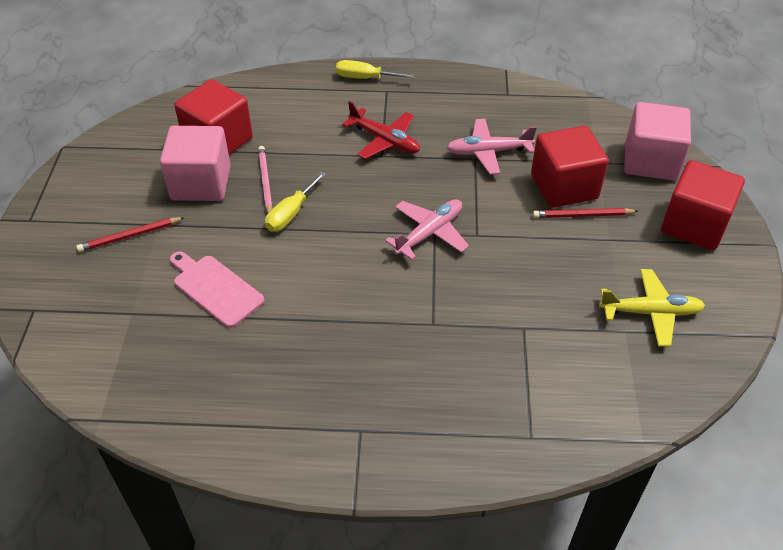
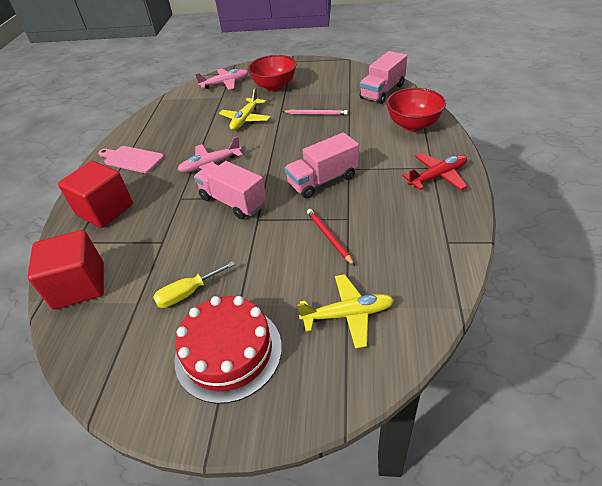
pink cube: 2 -> 0
pink truck: 0 -> 3
red bowl: 0 -> 2
red cake: 0 -> 1
red cube: 3 -> 2
red pencil: 2 -> 1
yellow plane: 1 -> 2
yellow screwdriver: 2 -> 1

